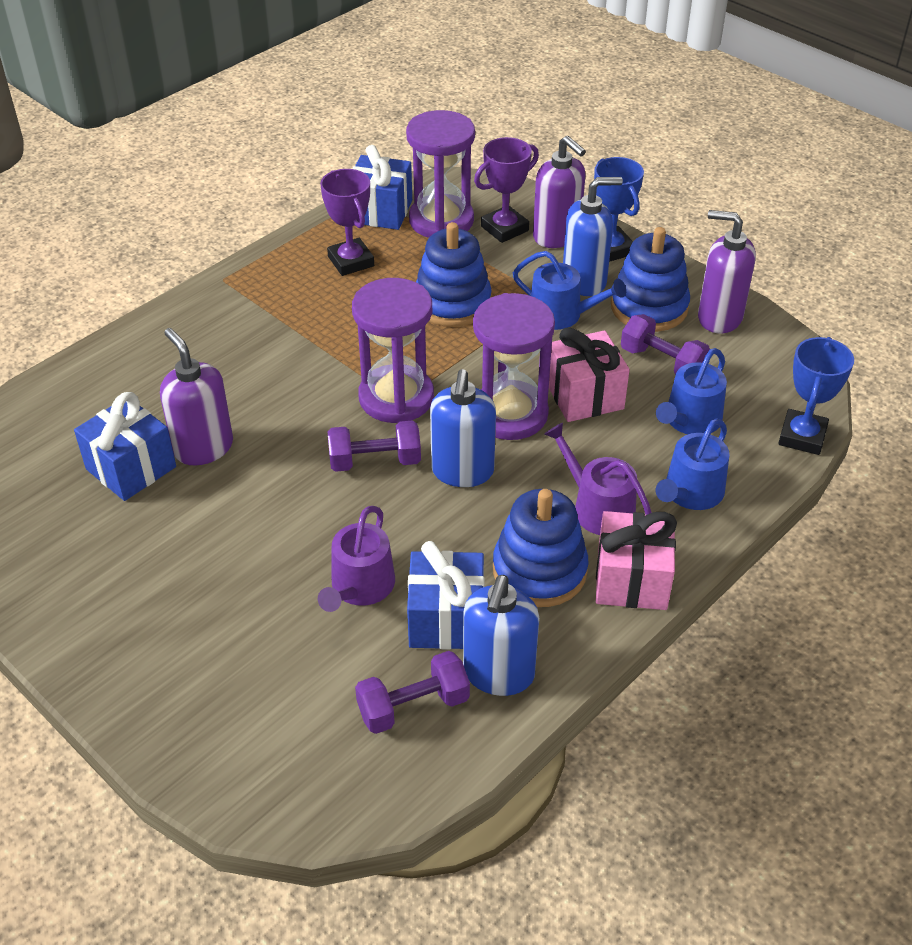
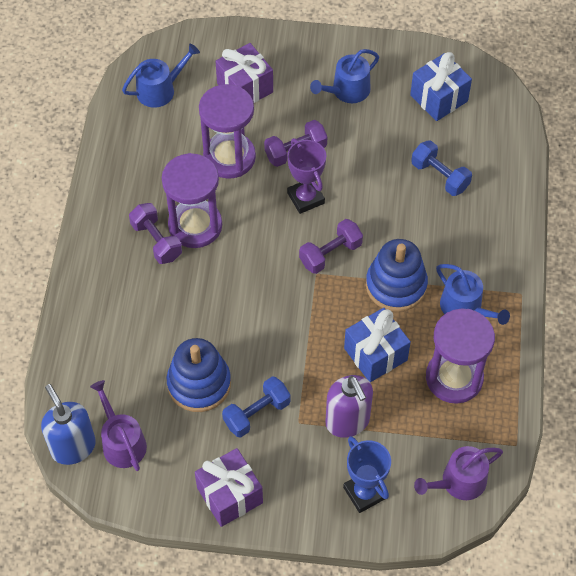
blue dumbbell: 0 -> 2
blue gift: 3 -> 2
blue soap dispenser: 3 -> 1
blue stacking toy: 3 -> 2
blue trophy: 2 -> 1
pink gift: 2 -> 0
purple gift: 0 -> 2
purple soap dispenser: 3 -> 1
purple trophy: 2 -> 1

